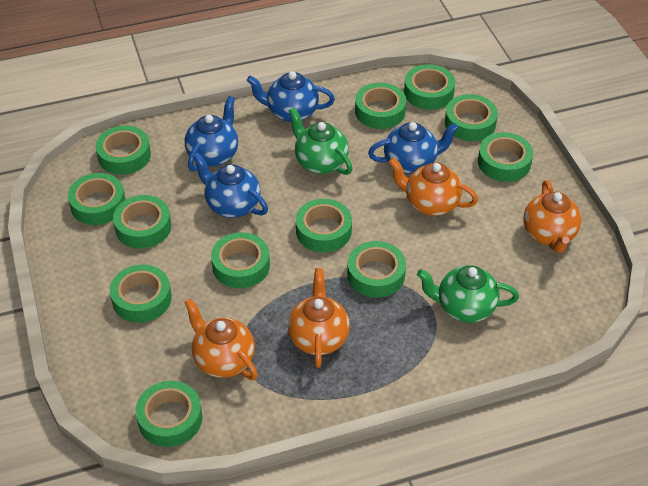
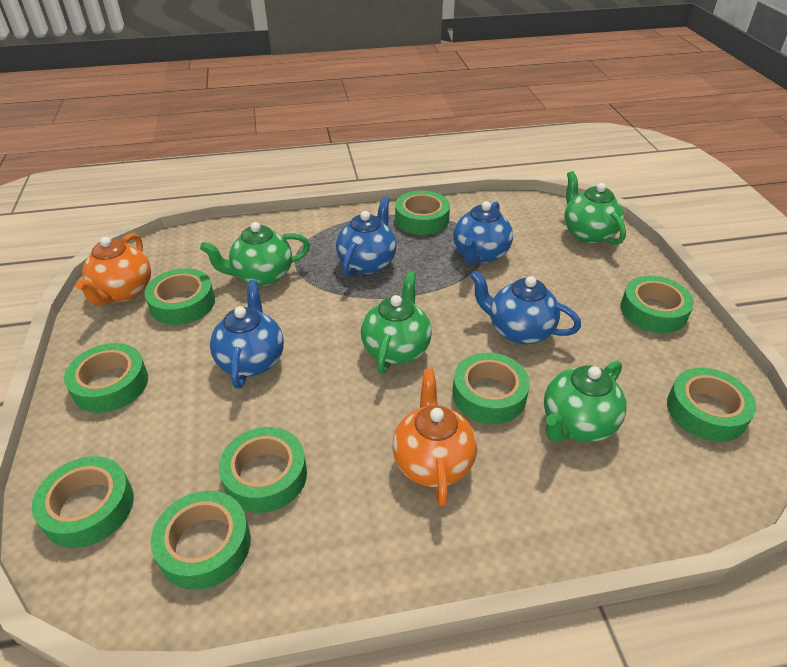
green tape: 12 -> 9
green teapot: 2 -> 4
orange teapot: 4 -> 2

